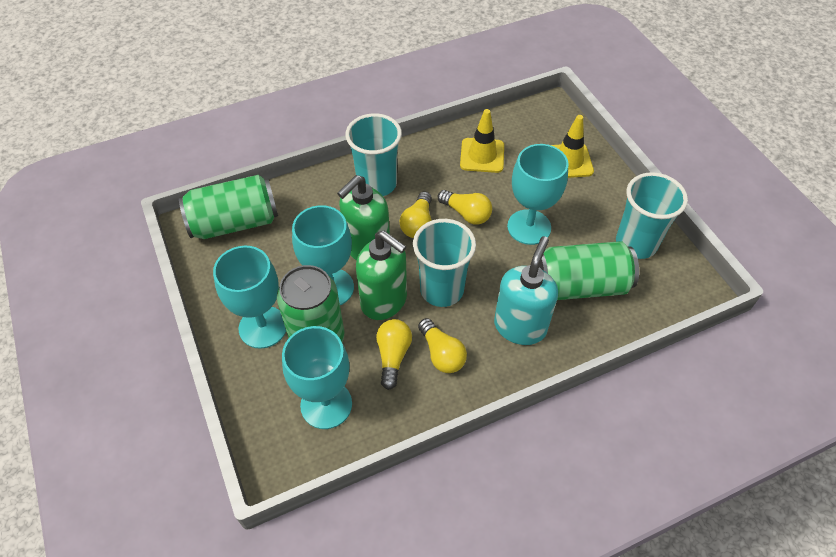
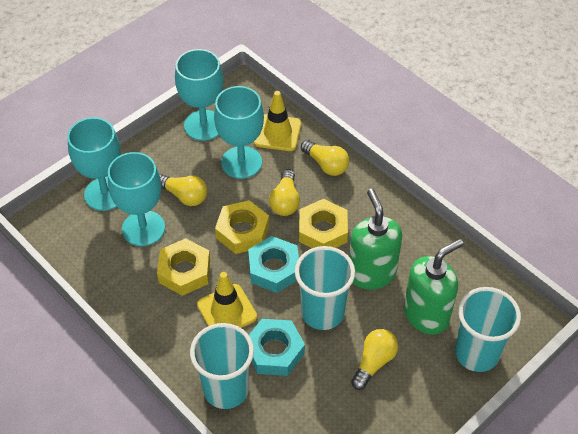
green can: 3 -> 0
turquoise nut: 0 -> 2
turquoise soap dispenser: 1 -> 0
yellow nut: 0 -> 3

